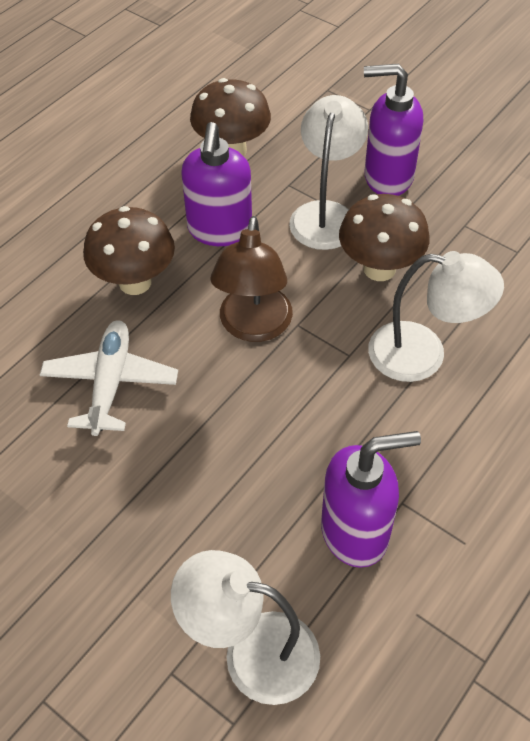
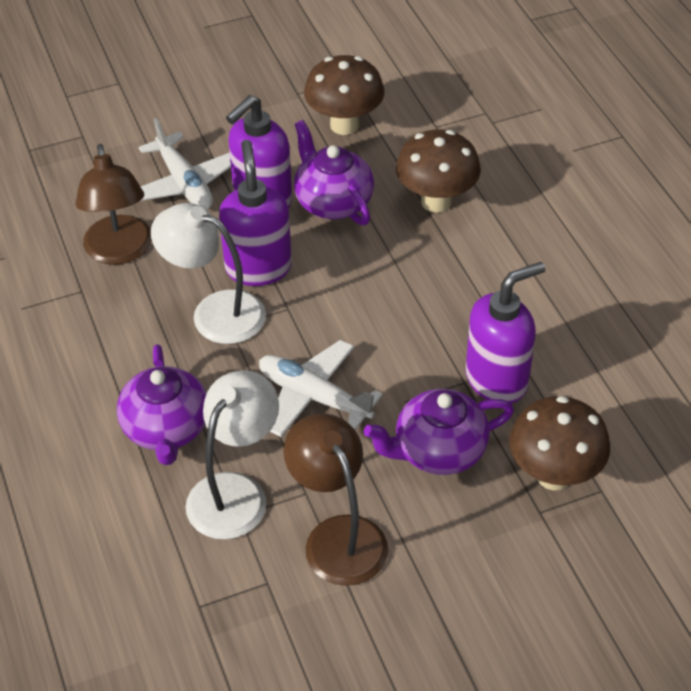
brown lamp: 1 -> 2
purple teapot: 0 -> 3
white lamp: 3 -> 2
white plane: 1 -> 2

